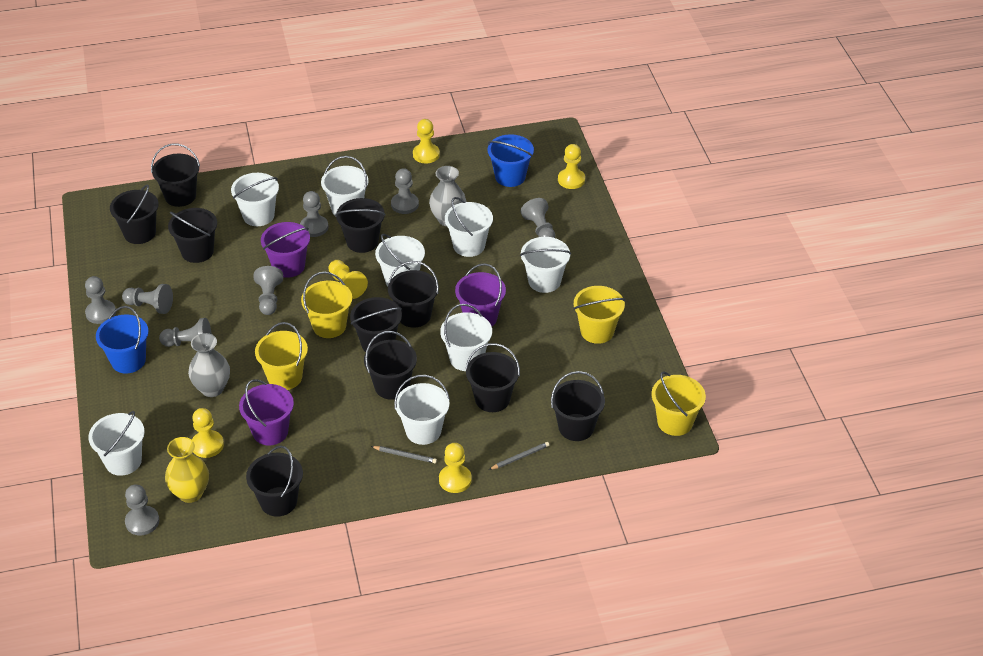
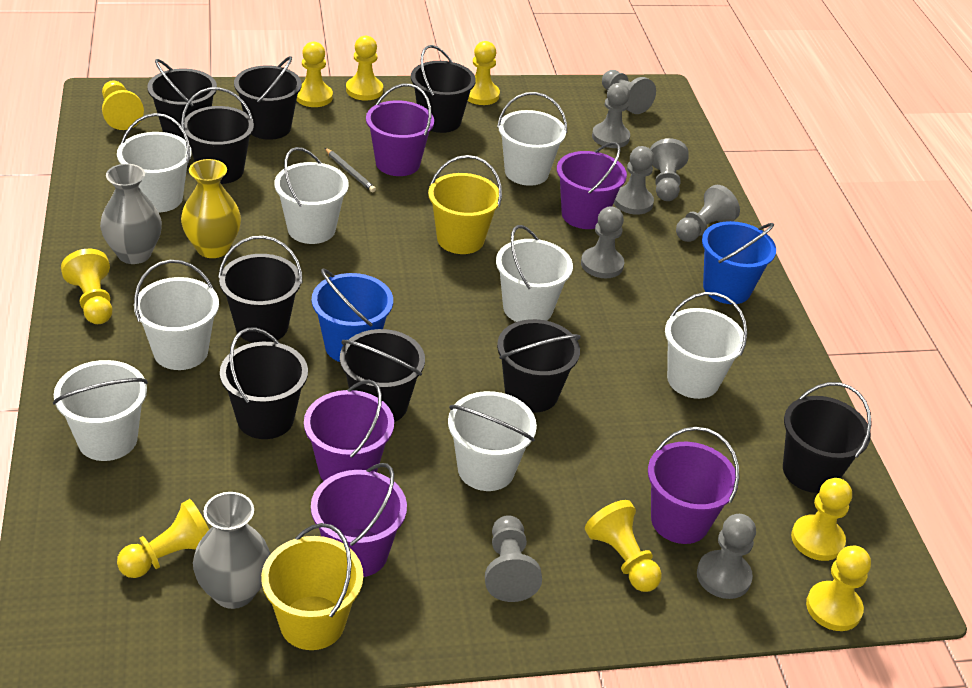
black bucket: 10 -> 9
grey pencil: 2 -> 1
purple bucket: 3 -> 5
yellow bucket: 4 -> 2
yellow pawn: 5 -> 9

